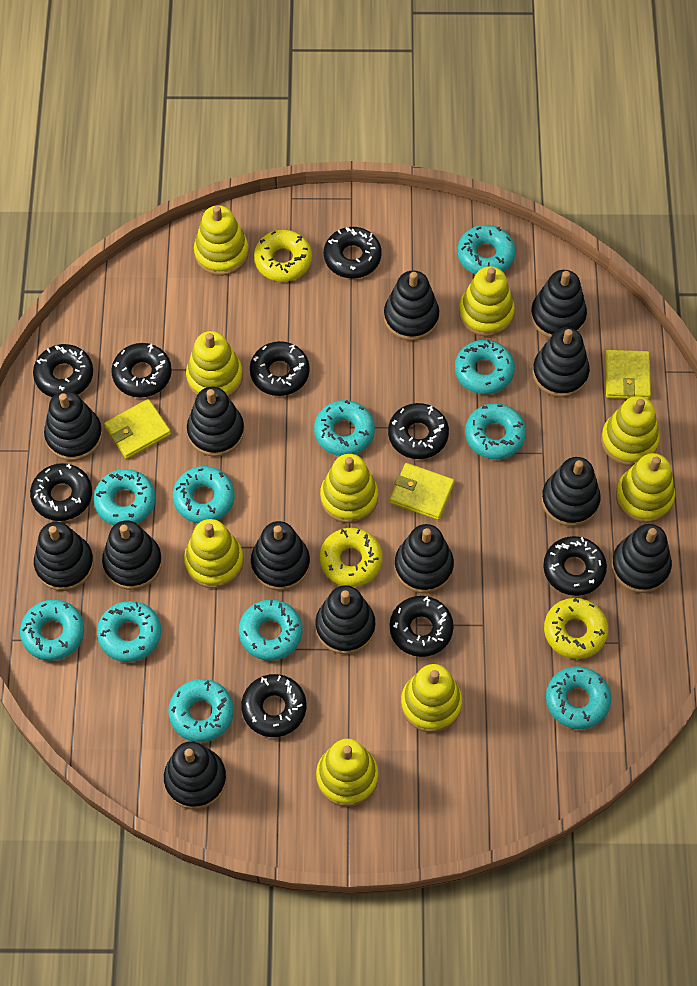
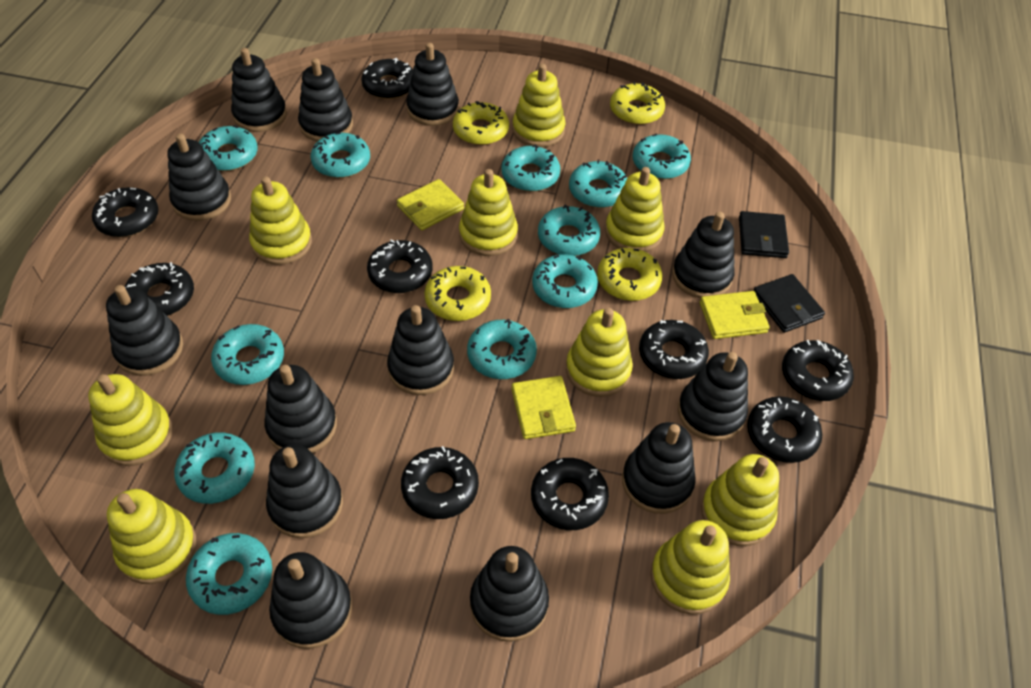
black wallet: 0 -> 2
yellow donut: 3 -> 4

